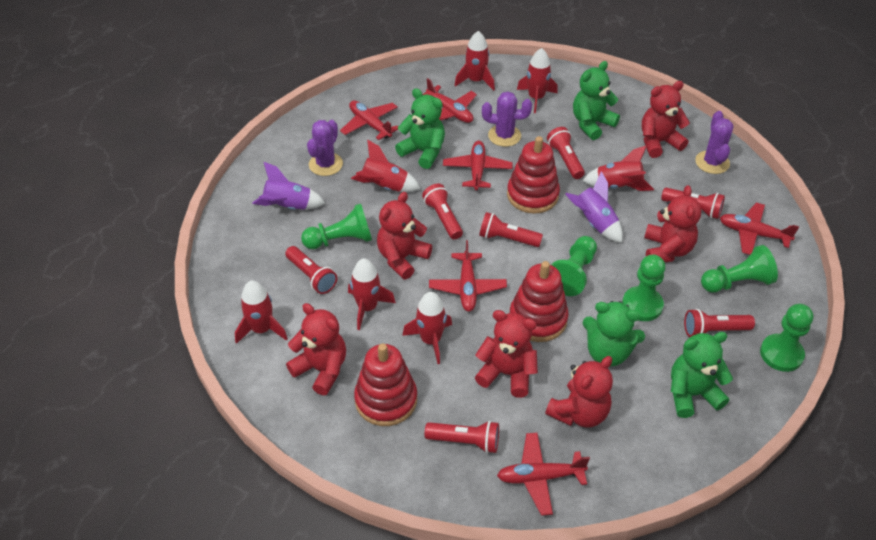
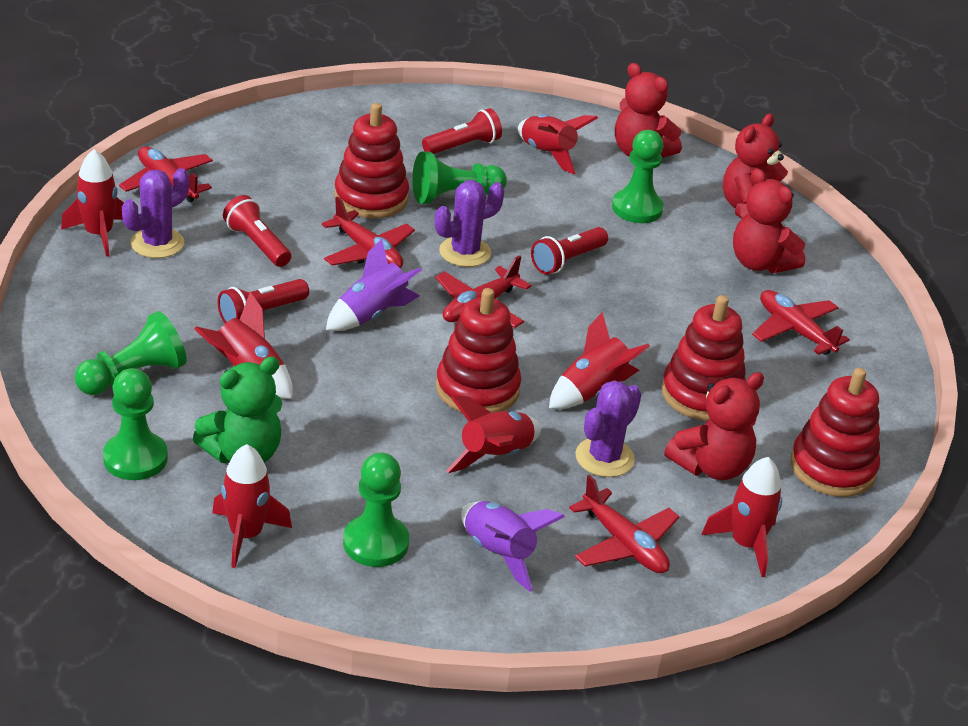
green teddy bear: 4 -> 1
red flashlight: 7 -> 4
red plane: 6 -> 5
red stacking toy: 3 -> 4
red teddy bear: 6 -> 4

